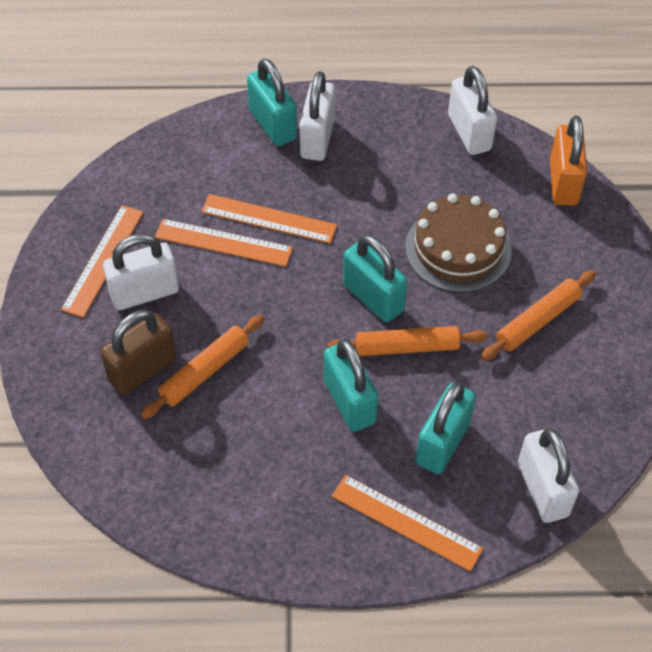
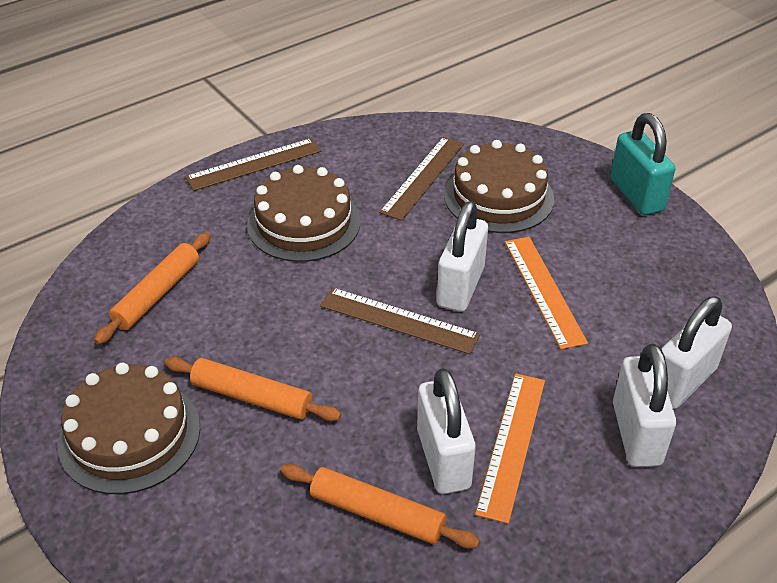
brown cake: 1 -> 3
brown padlock: 1 -> 0
brown ruler: 0 -> 3
orange padlock: 1 -> 0
orange ruler: 4 -> 2
turquoise padlock: 4 -> 1

